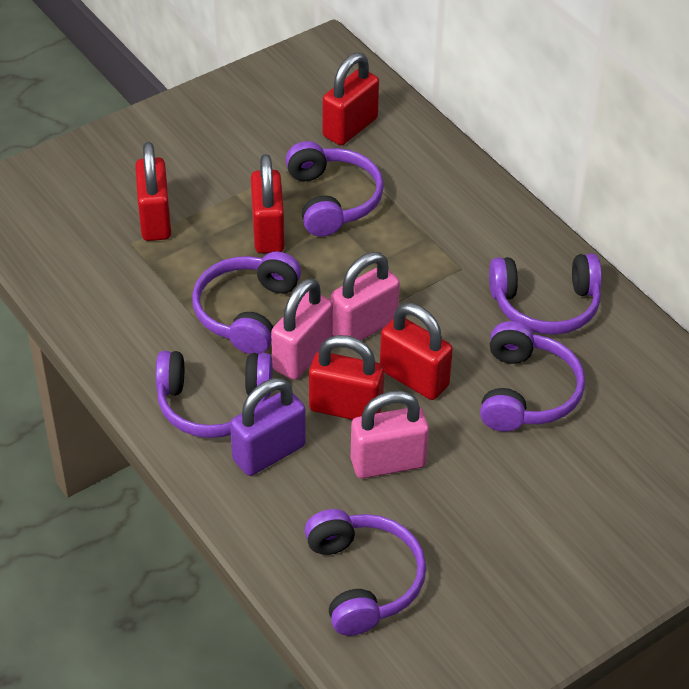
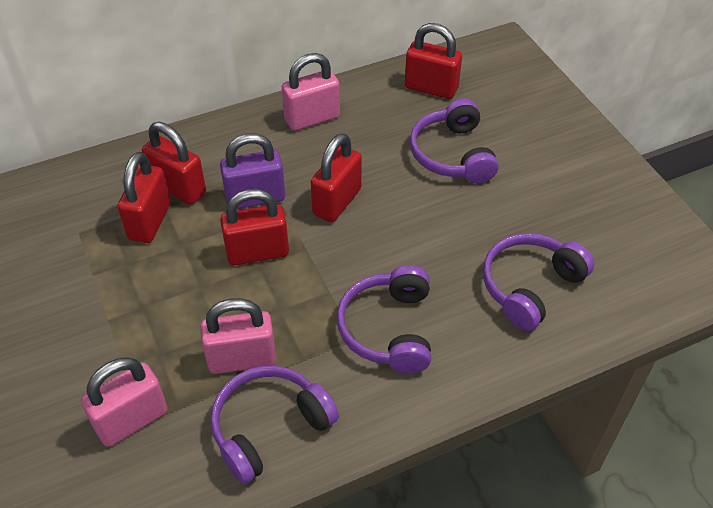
purple headphones: 6 -> 4

